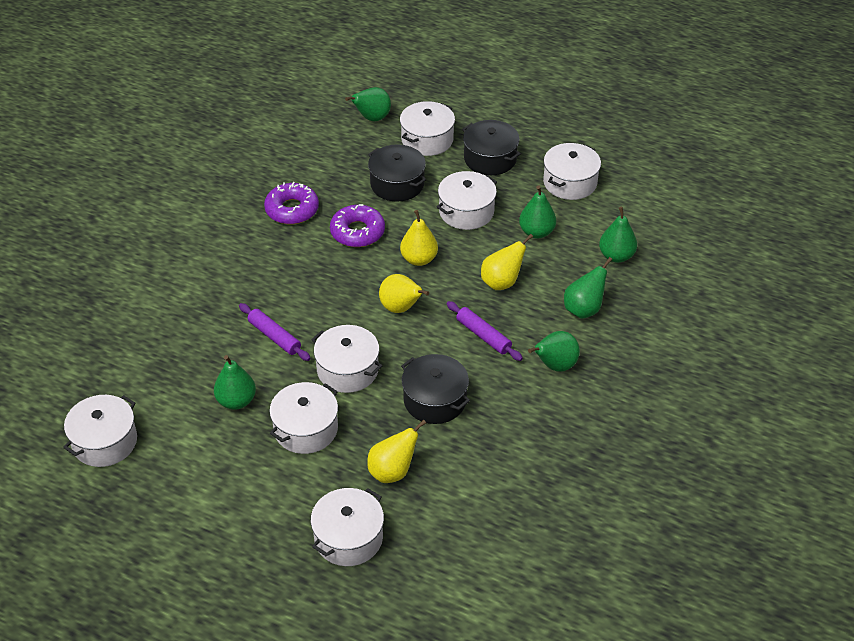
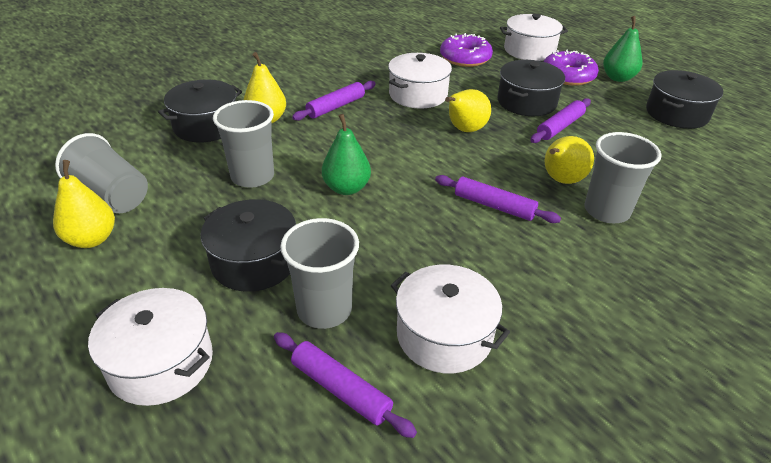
black pot: 3 -> 4
green pear: 6 -> 2
grey cup: 0 -> 4
purple rolling pin: 2 -> 4
white pot: 7 -> 4

